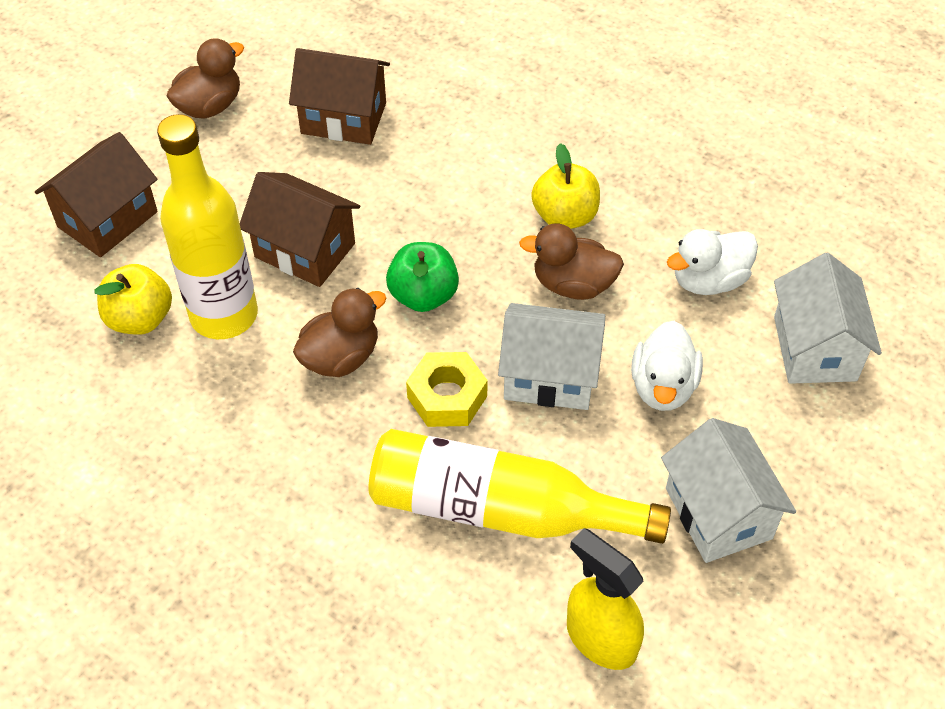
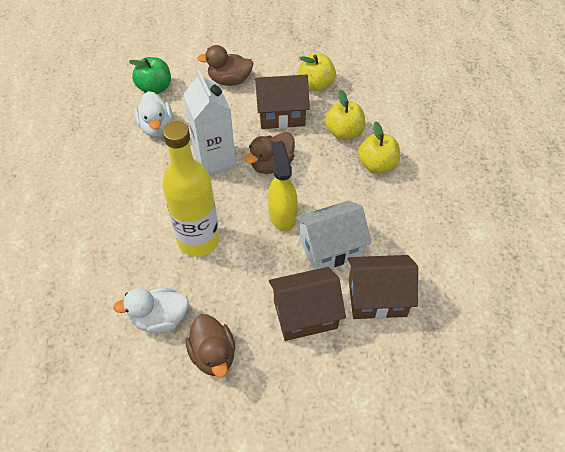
white carton: 0 -> 1
white house: 3 -> 1
yellow apple: 2 -> 3
yellow bottle: 2 -> 1
yellow nut: 1 -> 0

